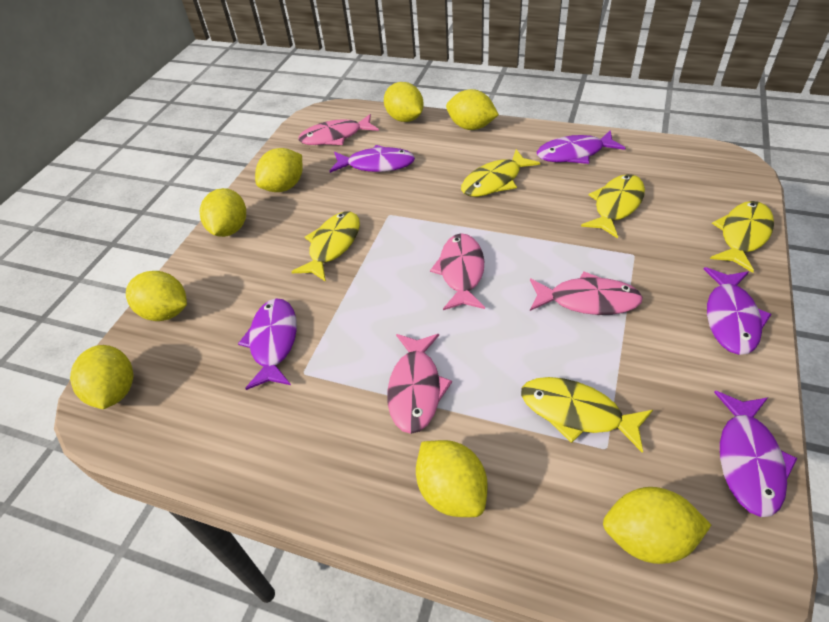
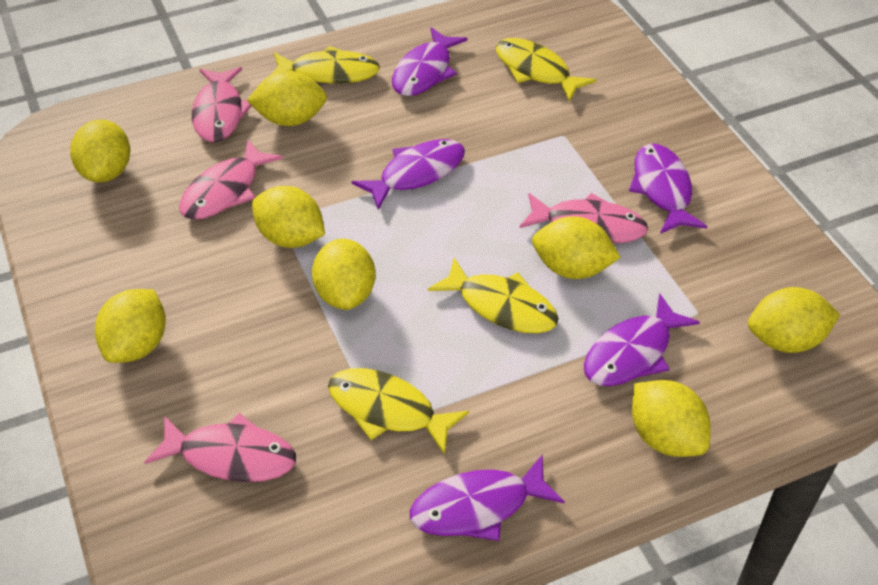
yellow fish: 5 -> 4

